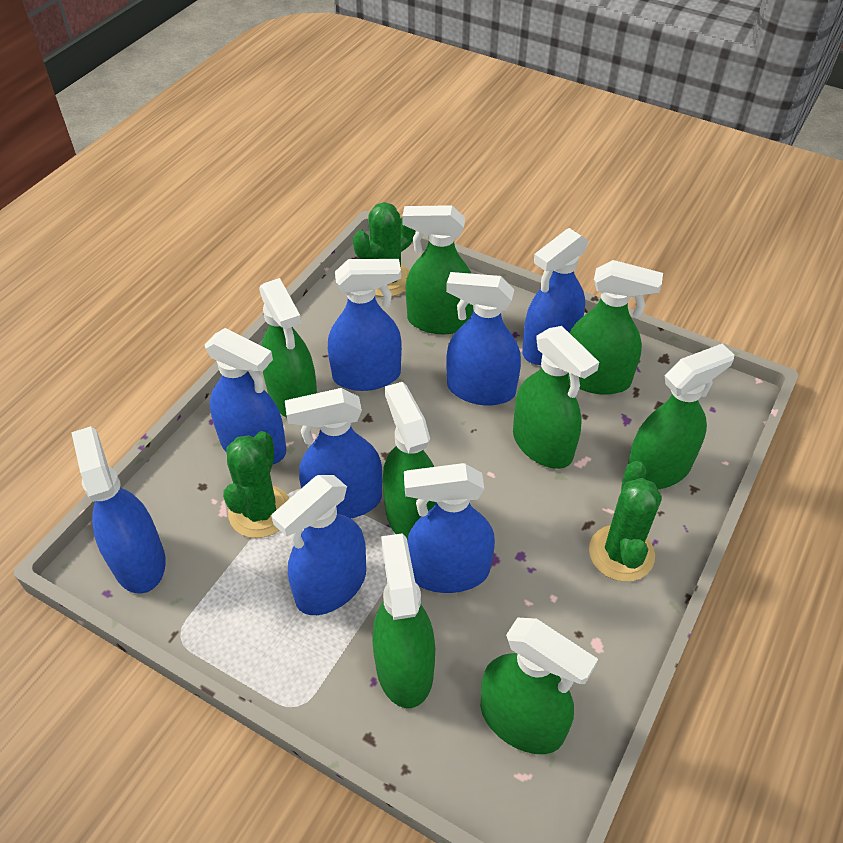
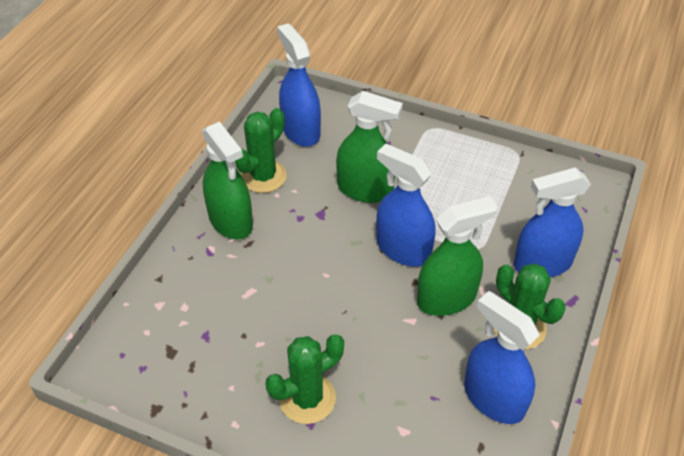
blue spray bottle: 8 -> 4
green spray bottle: 8 -> 3

